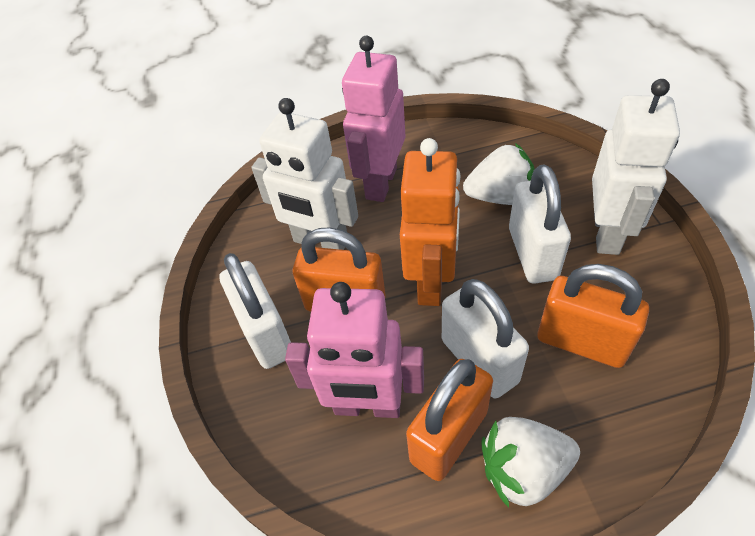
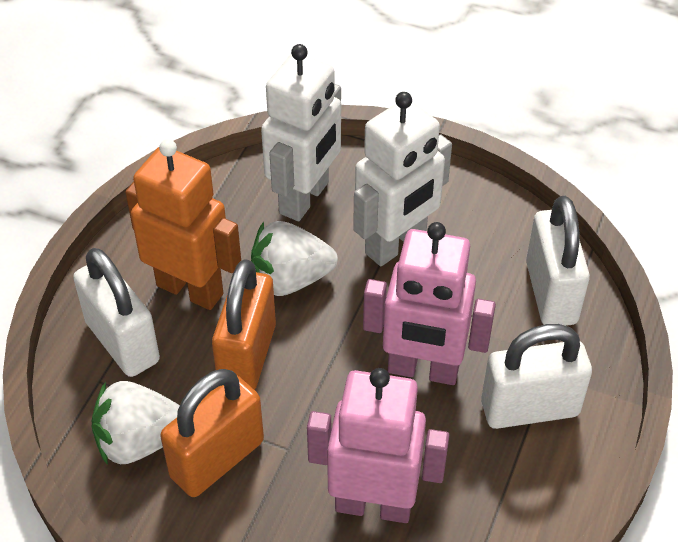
orange padlock: 3 -> 2

